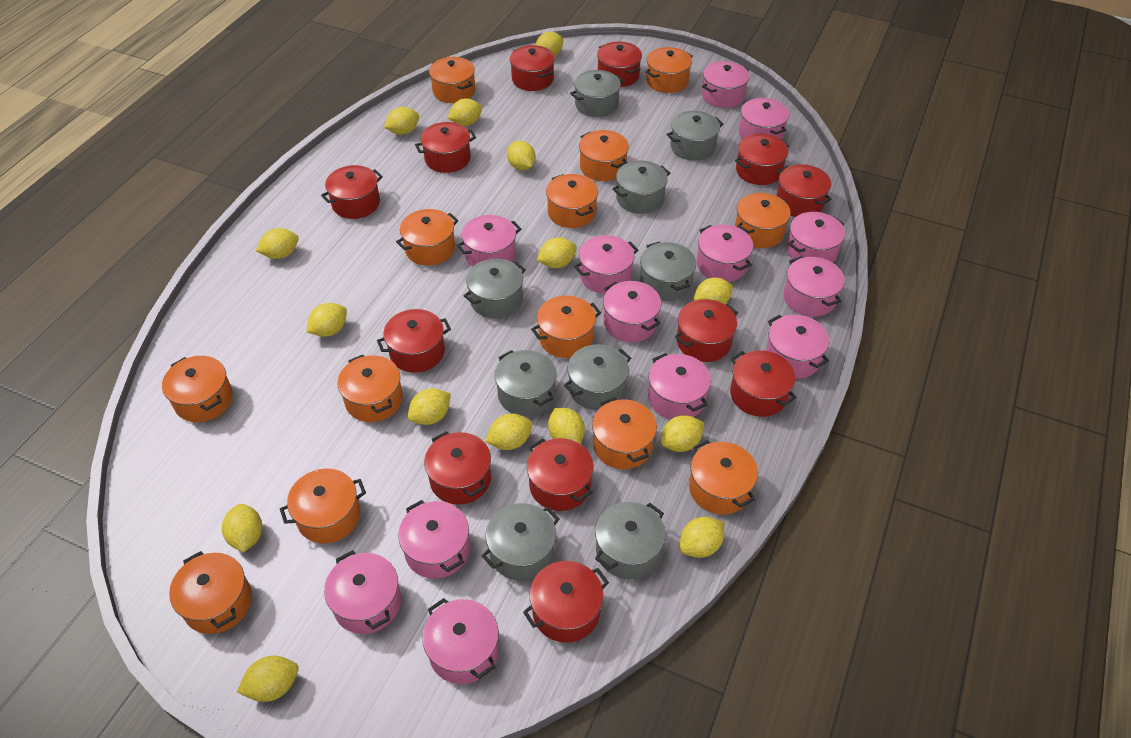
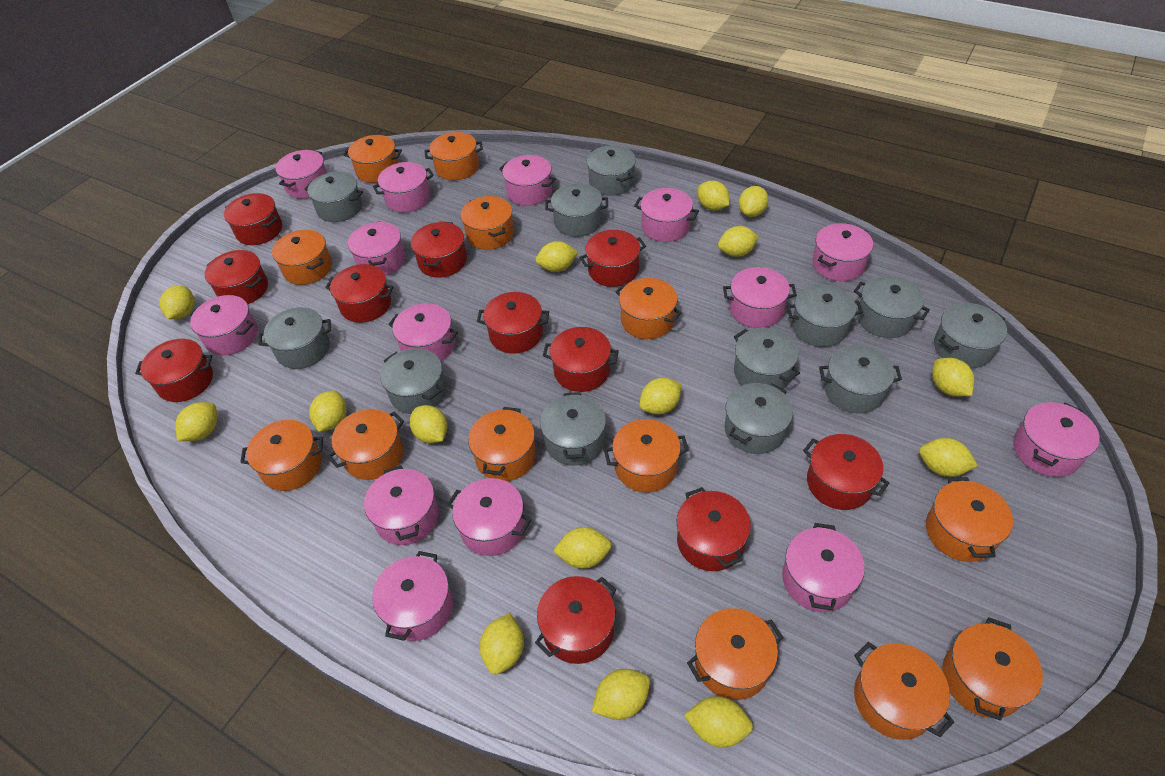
grey pot: 9 -> 12
pink pot: 13 -> 14
red pot: 12 -> 11

